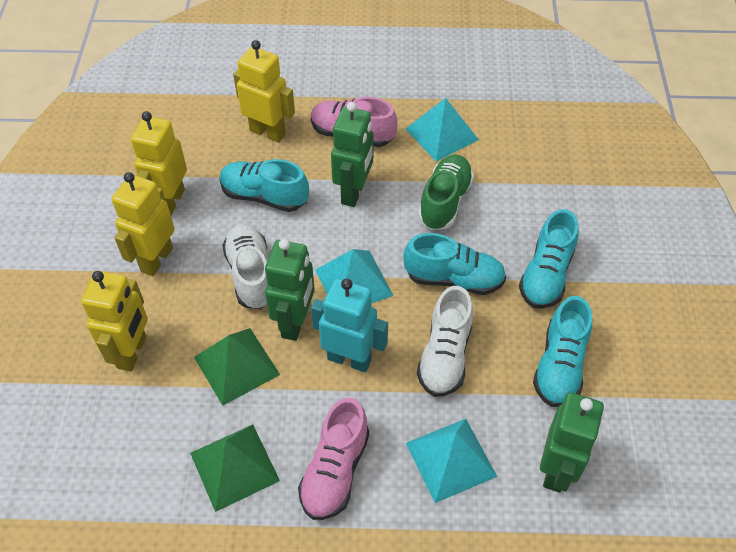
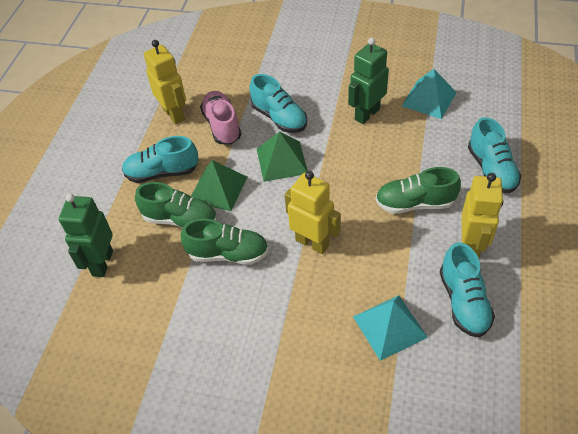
green robot: 3 -> 2
green shoe: 1 -> 3
pink shoe: 2 -> 1
turquoise pyramid: 3 -> 2
turquoise robot: 1 -> 0
white shoe: 2 -> 0
yellow robot: 4 -> 3

